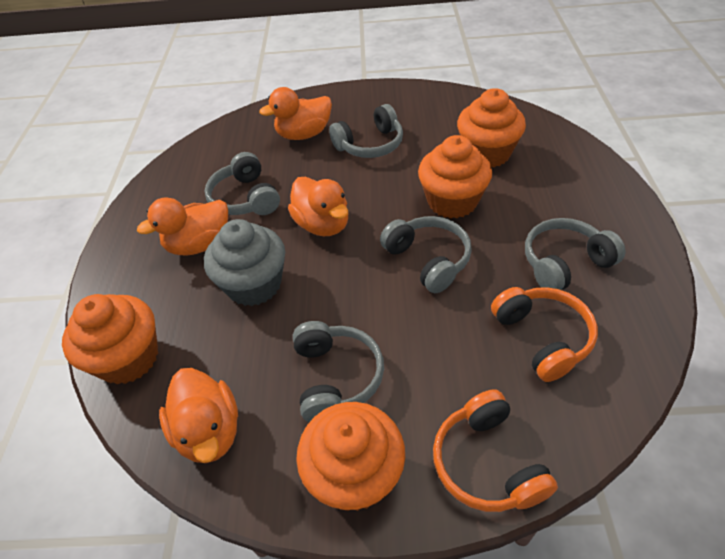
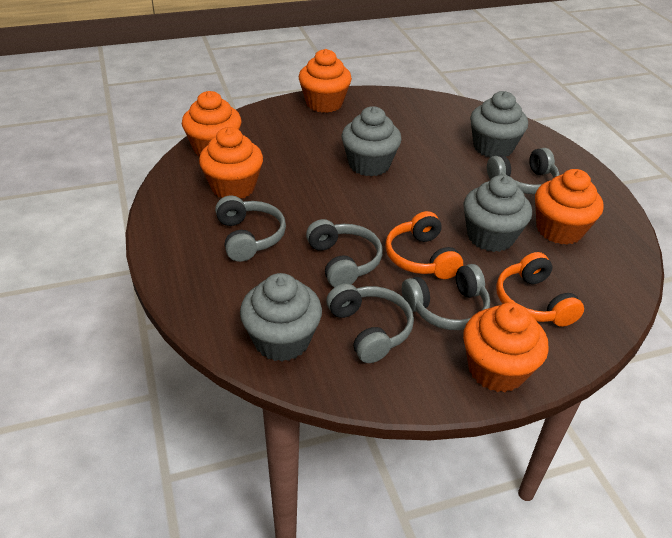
grey cupcake: 1 -> 4
orange cupcake: 4 -> 5
orange duck: 4 -> 0

